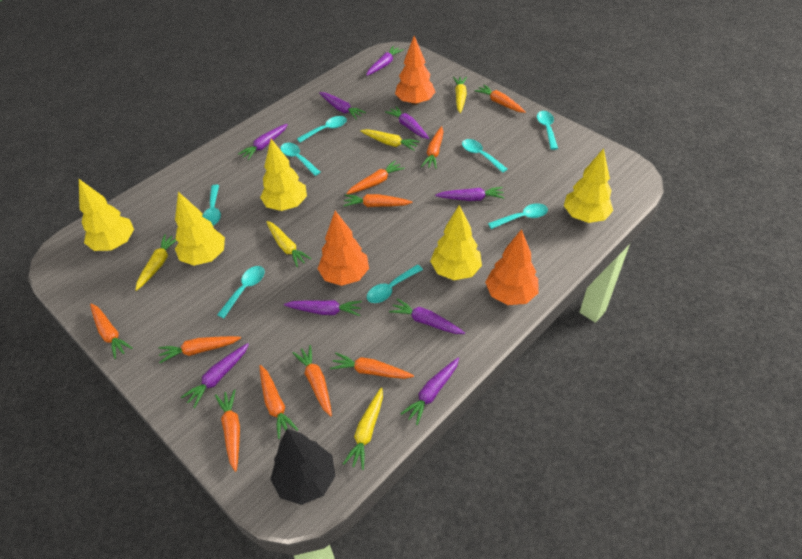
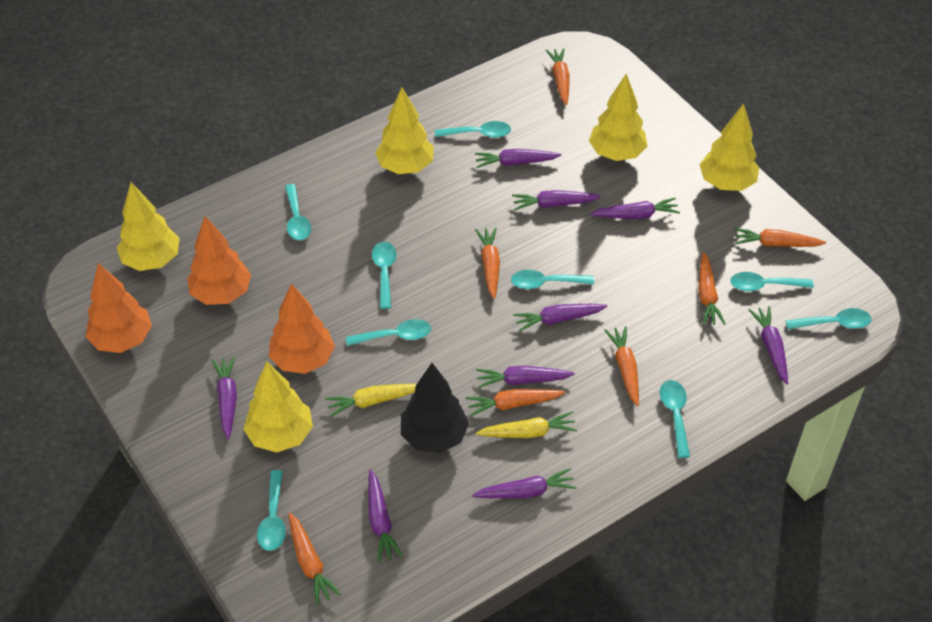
orange carrot: 10 -> 7
turquoise spoon: 8 -> 9
yellow carrot: 5 -> 2

